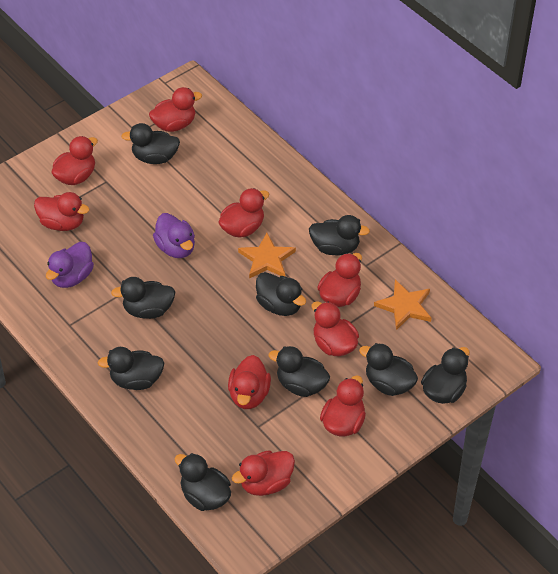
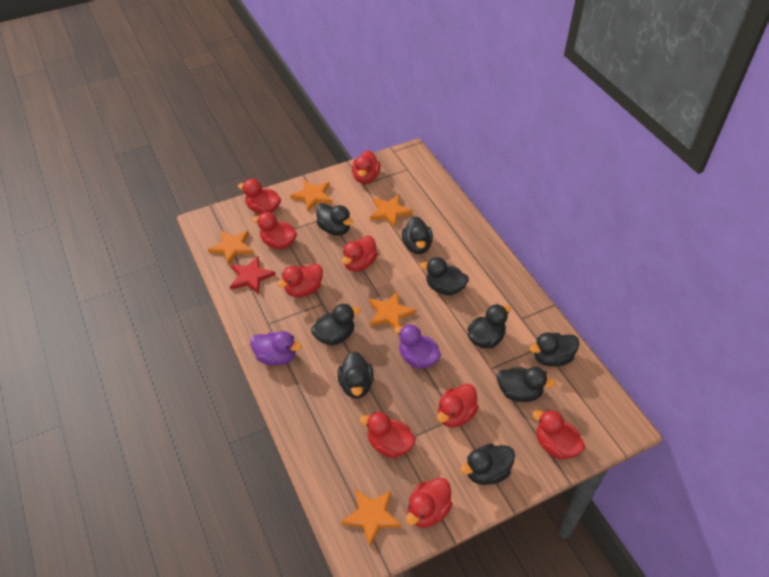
orange star: 2 -> 5
red star: 0 -> 1

